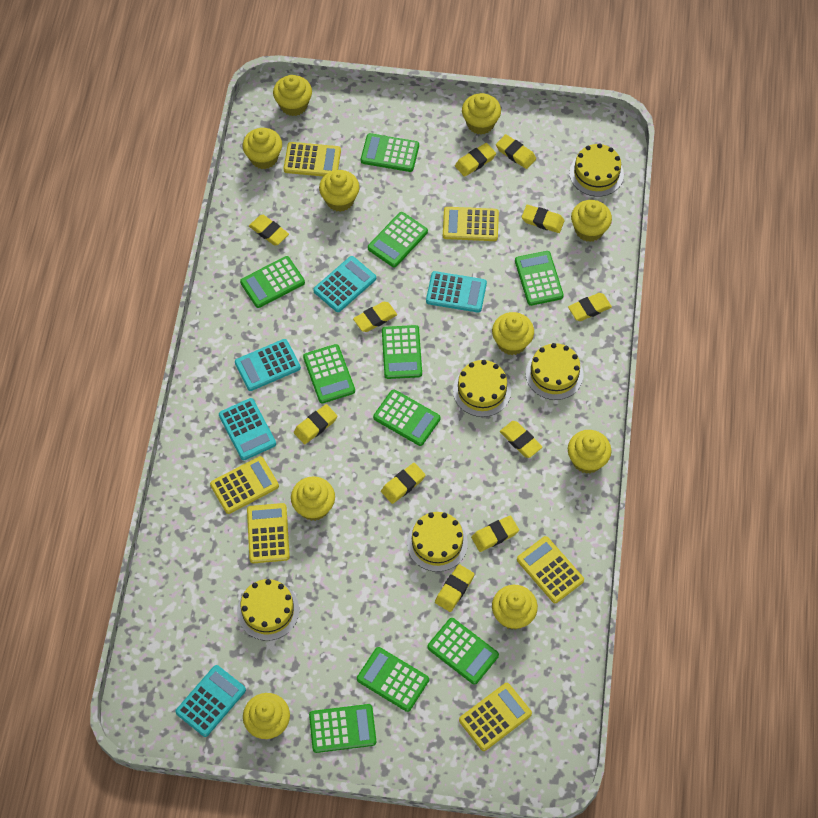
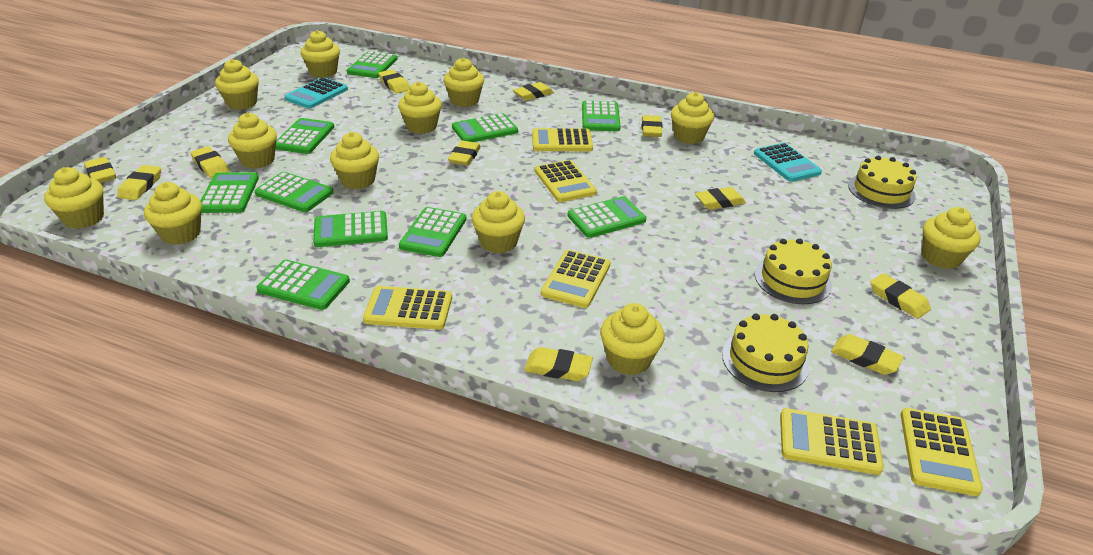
turquoise calculator: 5 -> 2
yellow cake: 5 -> 3
yellow cupcake: 10 -> 12

